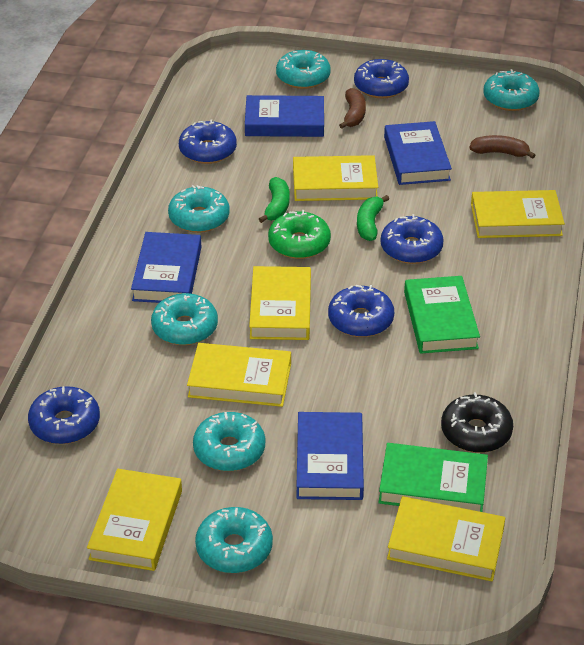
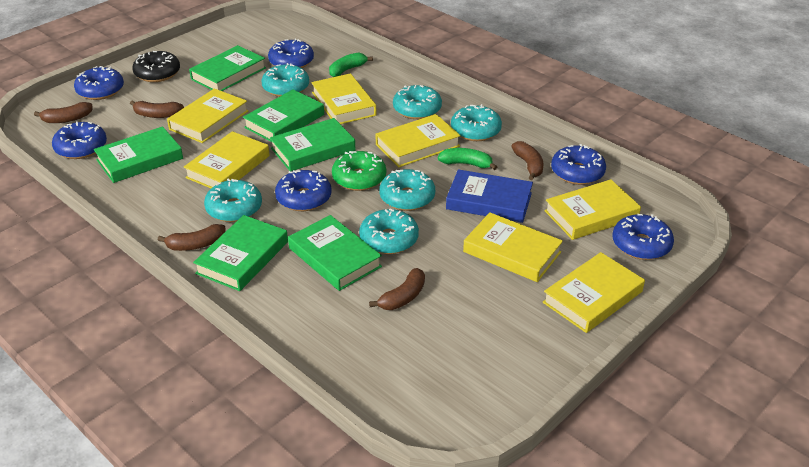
blue book: 4 -> 1
blue donut: 5 -> 6
brown banana: 2 -> 5
green book: 2 -> 6
yellow book: 6 -> 7

